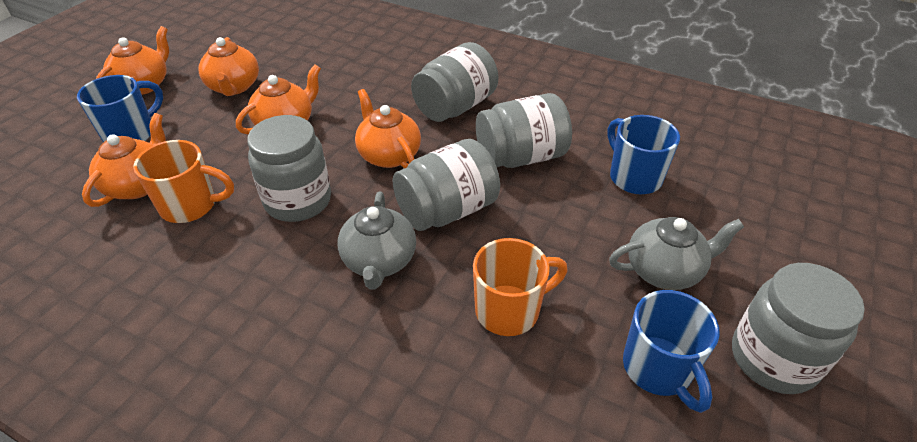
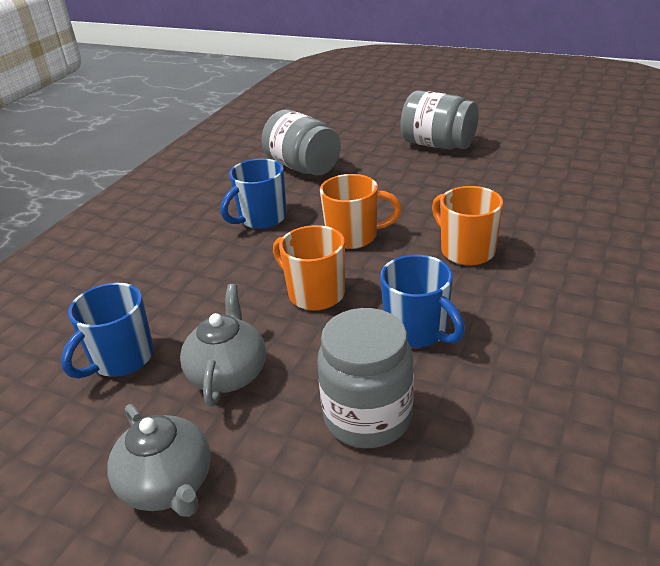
grey jar: 5 -> 3
orange mug: 2 -> 3
orange teapot: 5 -> 0

